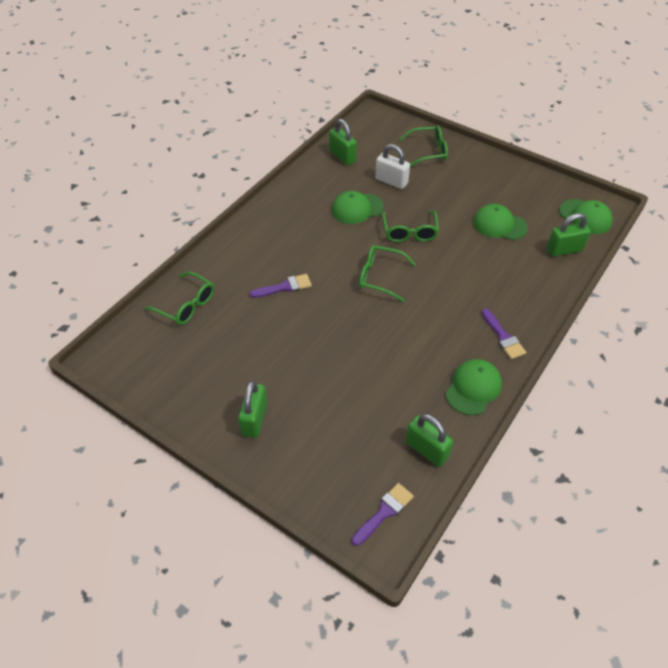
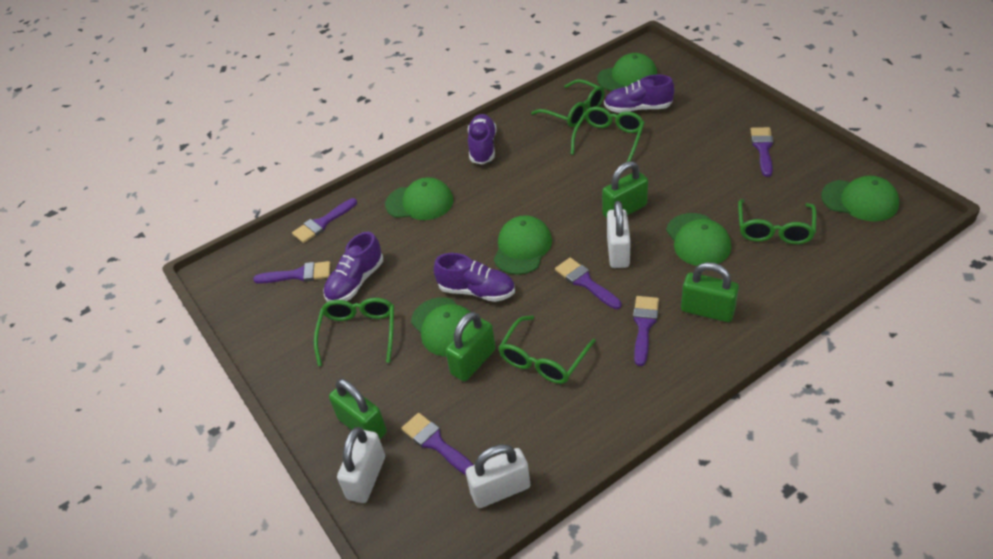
green cap: 4 -> 6
green glasses: 4 -> 5
purple brush: 3 -> 6
purple shoe: 0 -> 4
white padlock: 1 -> 3

